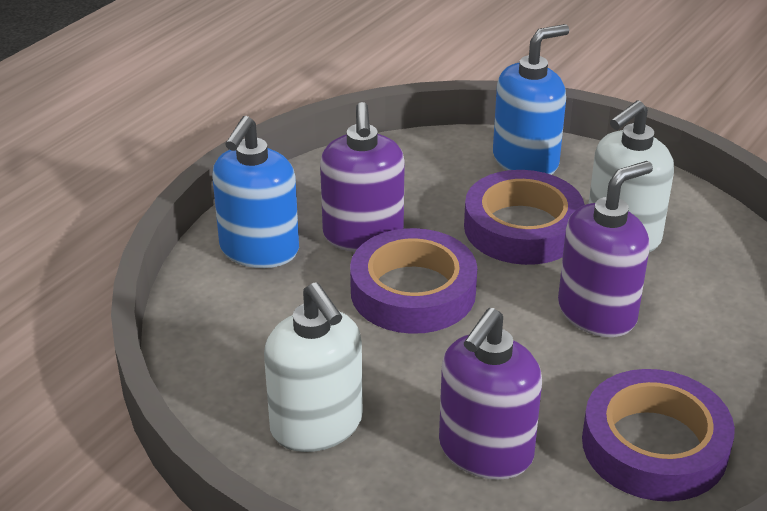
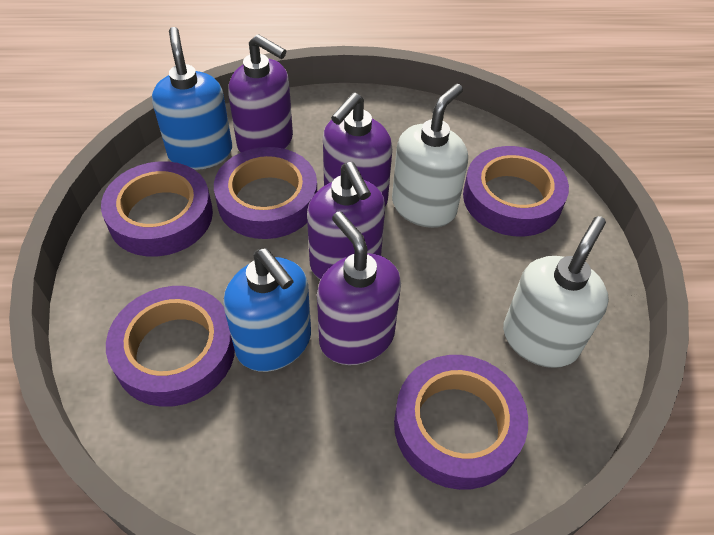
purple soap dispenser: 3 -> 4
purple tape: 3 -> 5

